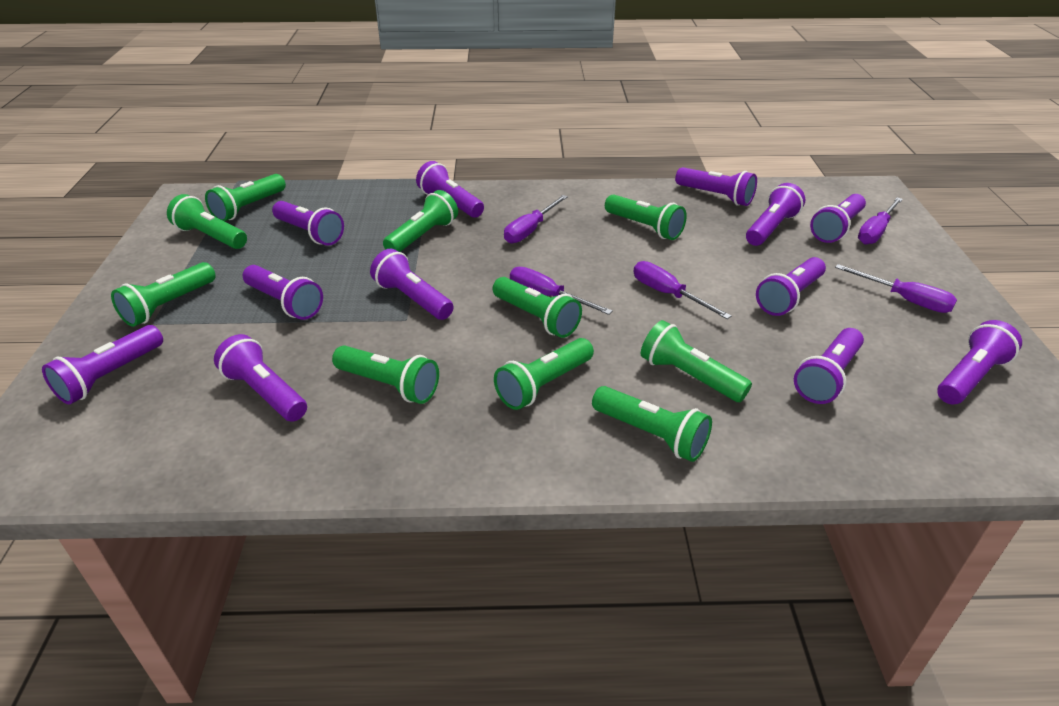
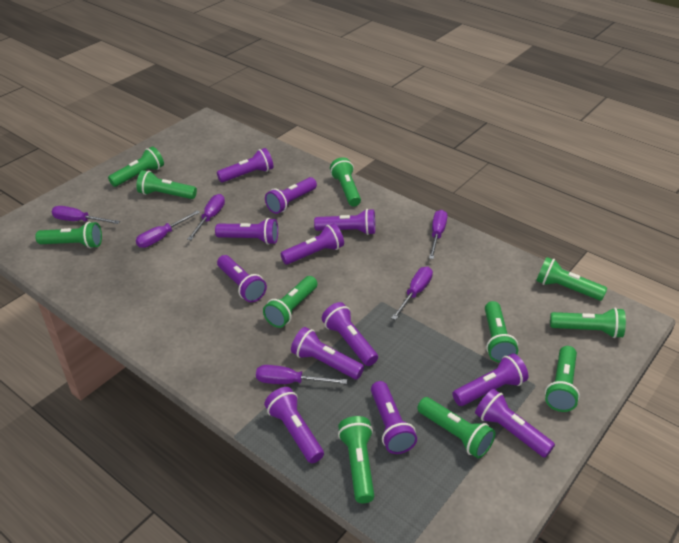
green flashlight: 10 -> 11
purple screwdriver: 5 -> 6

